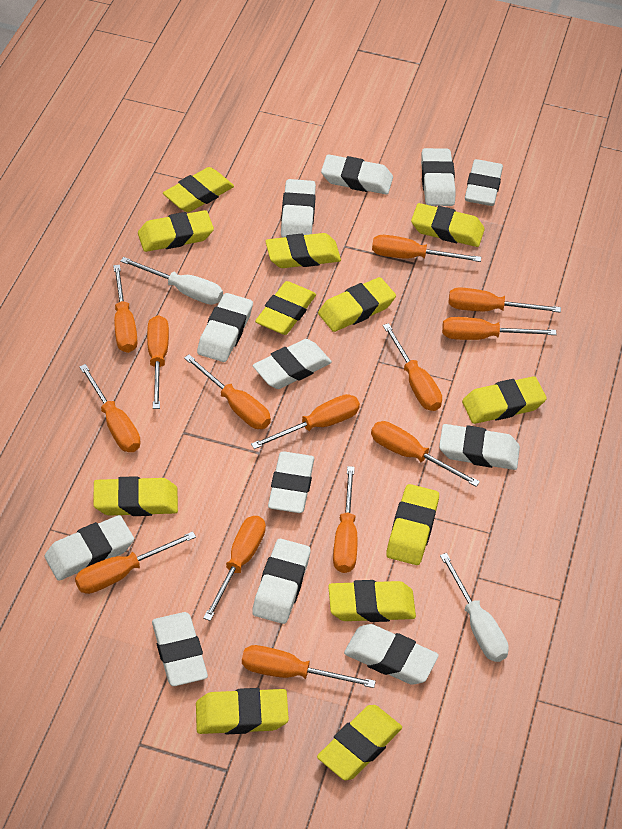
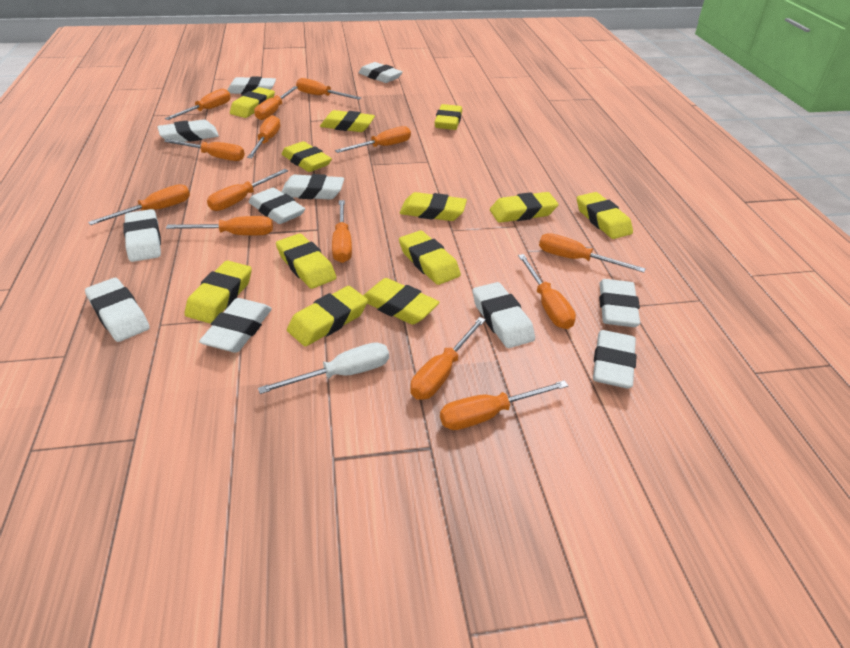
white eraser: 12 -> 11
white screwdriver: 2 -> 1

